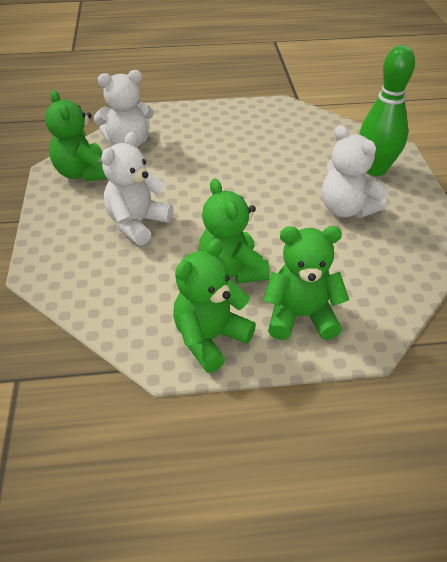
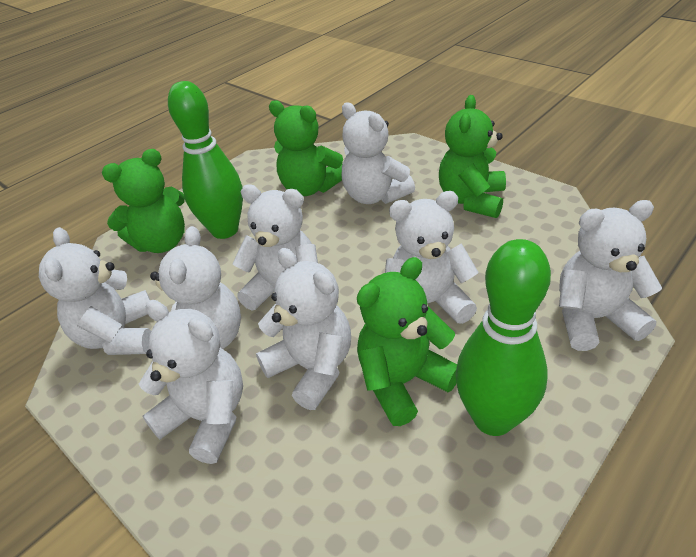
green bowling pin: 1 -> 2
white teddy bear: 3 -> 8

